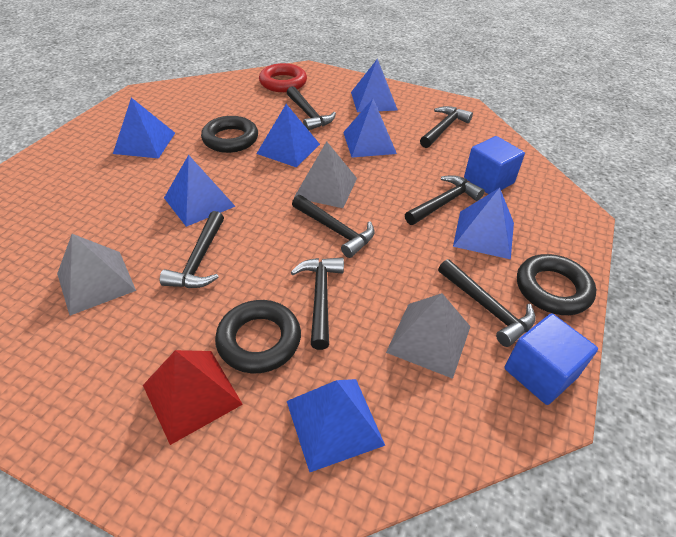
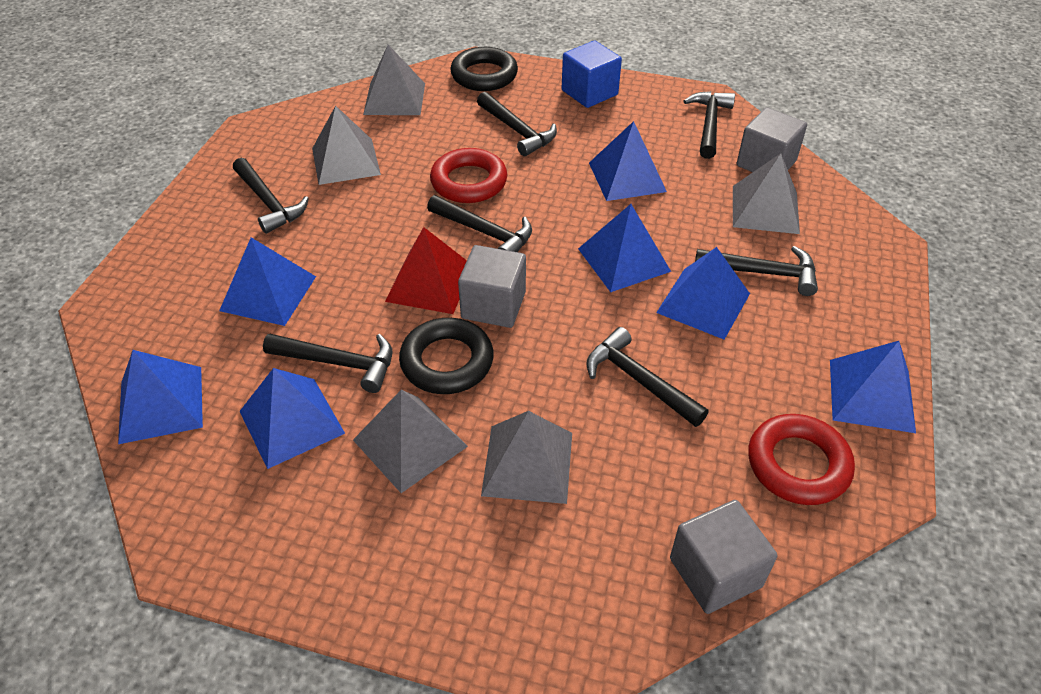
black ring: 3 -> 2
blue cube: 2 -> 1
grey cube: 0 -> 3
grey pyramid: 3 -> 5
red ring: 1 -> 2

